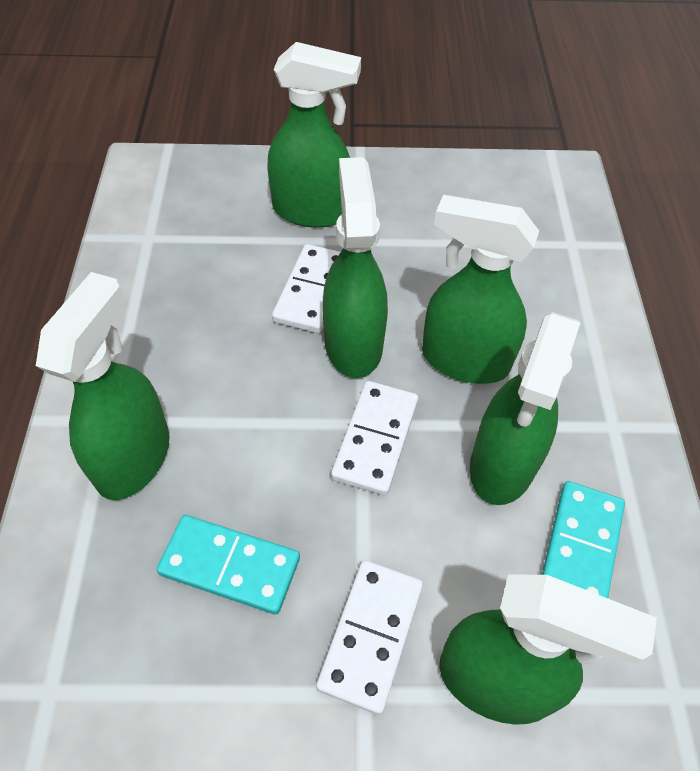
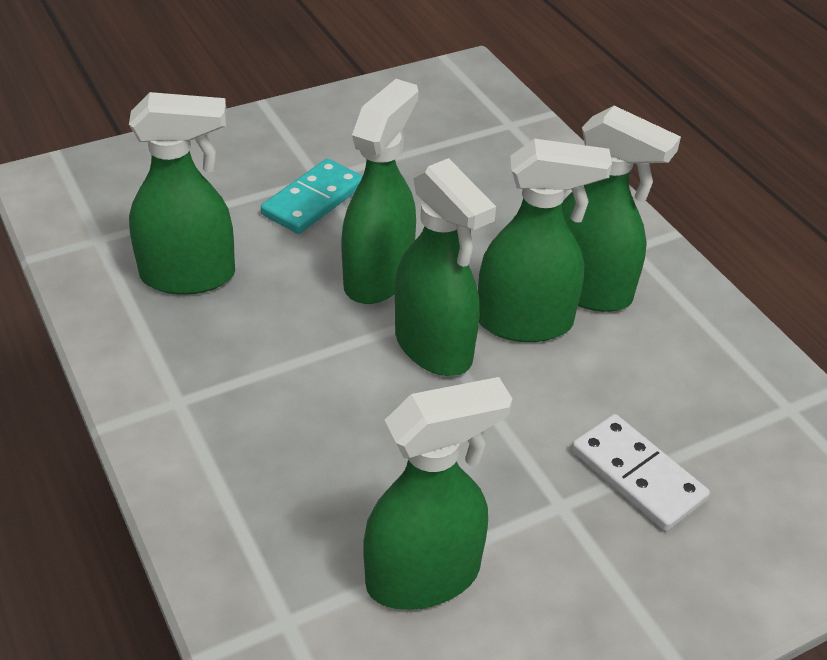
turquoise domino: 2 -> 1
white domino: 3 -> 1

